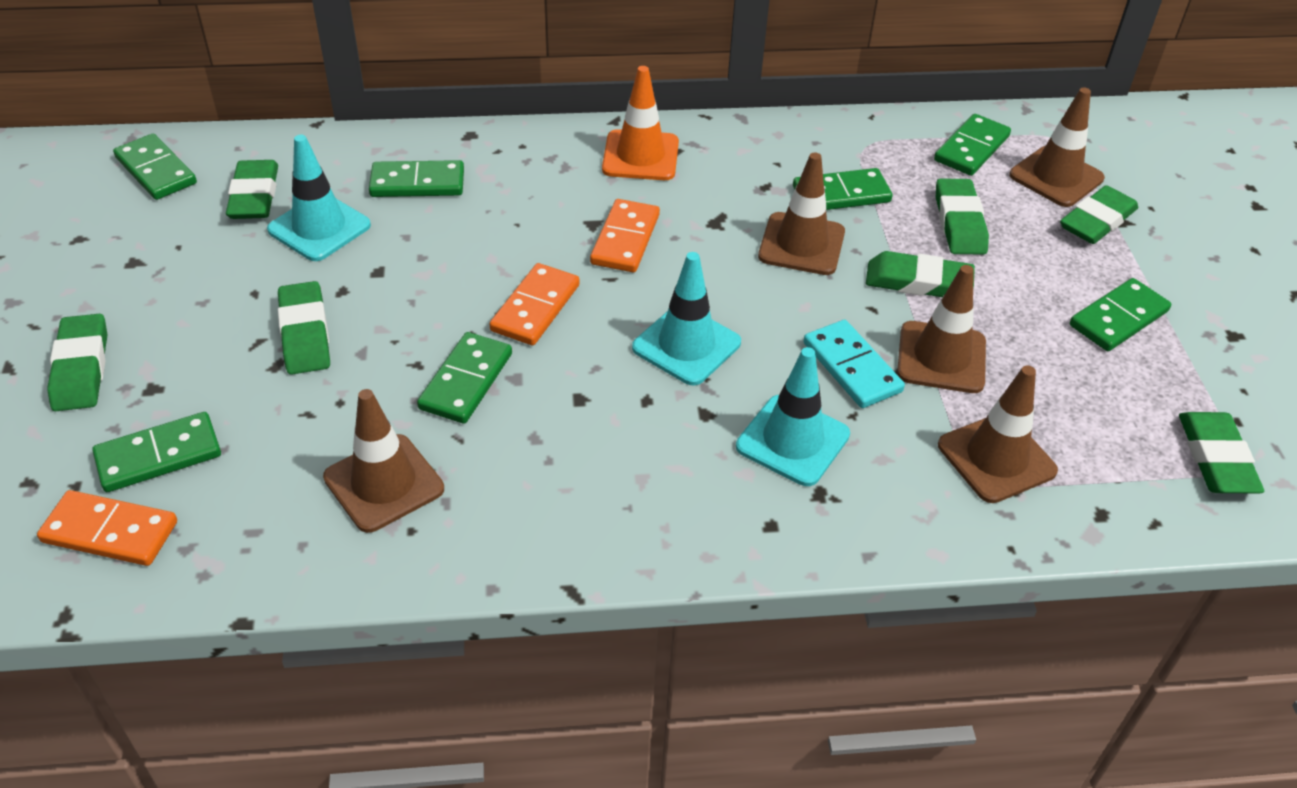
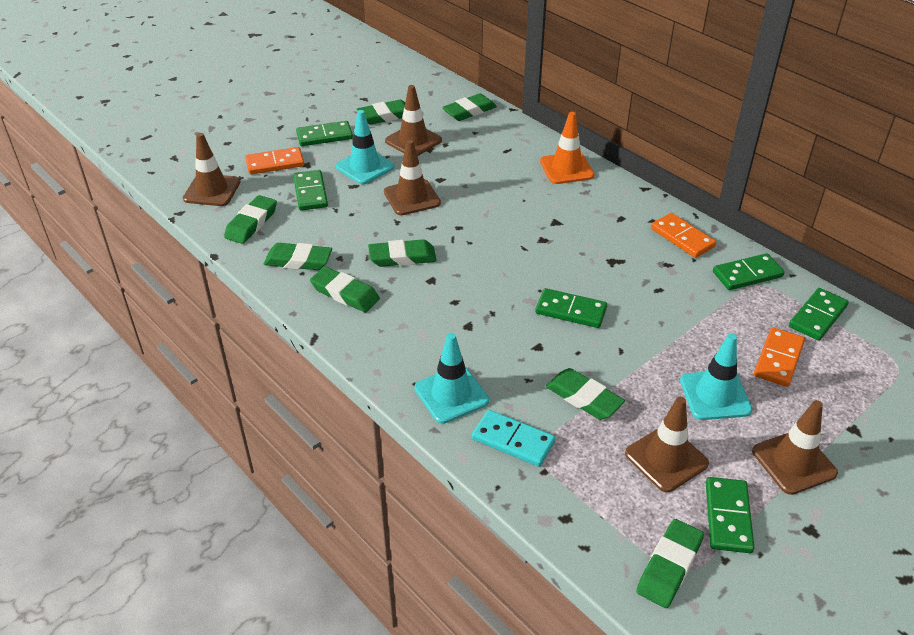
green domino: 7 -> 6
green eraser: 7 -> 8

